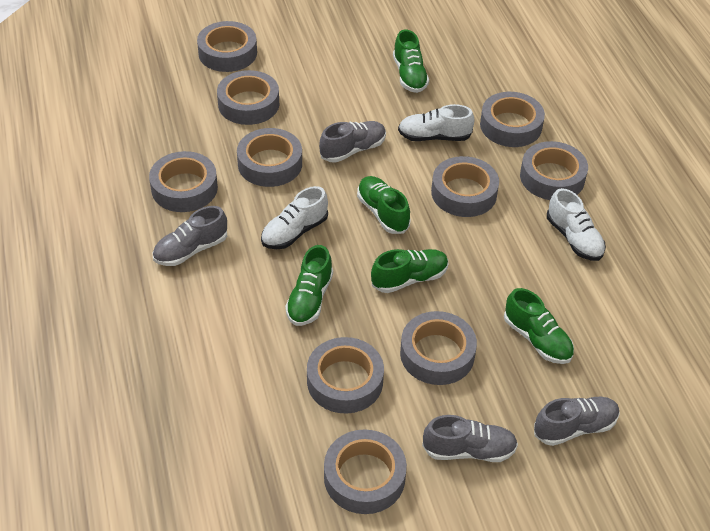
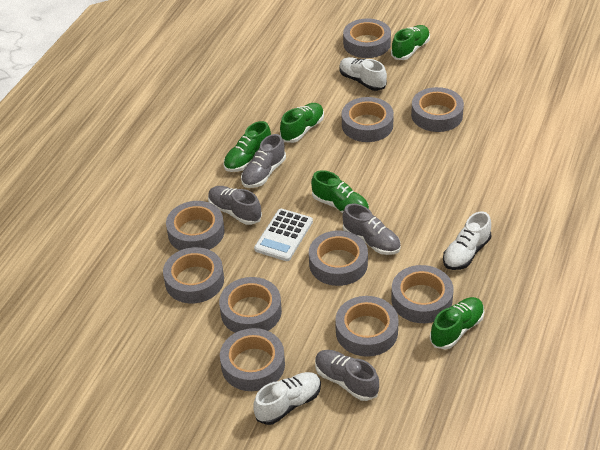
white calculator: 0 -> 1

